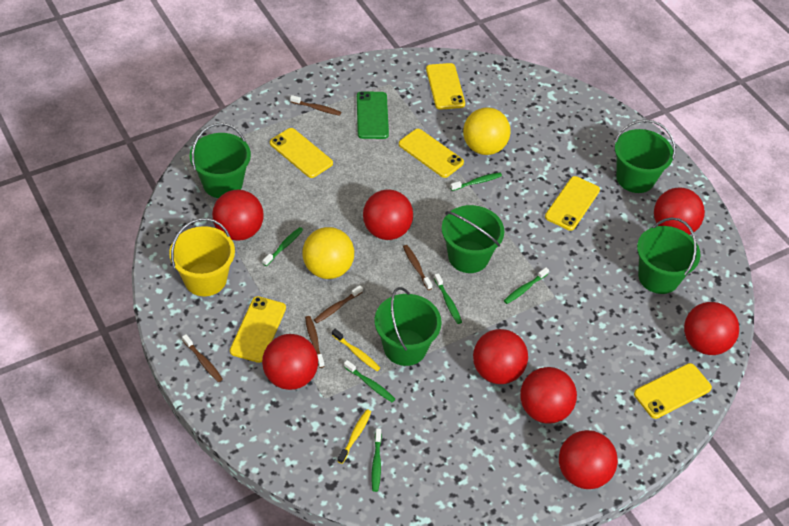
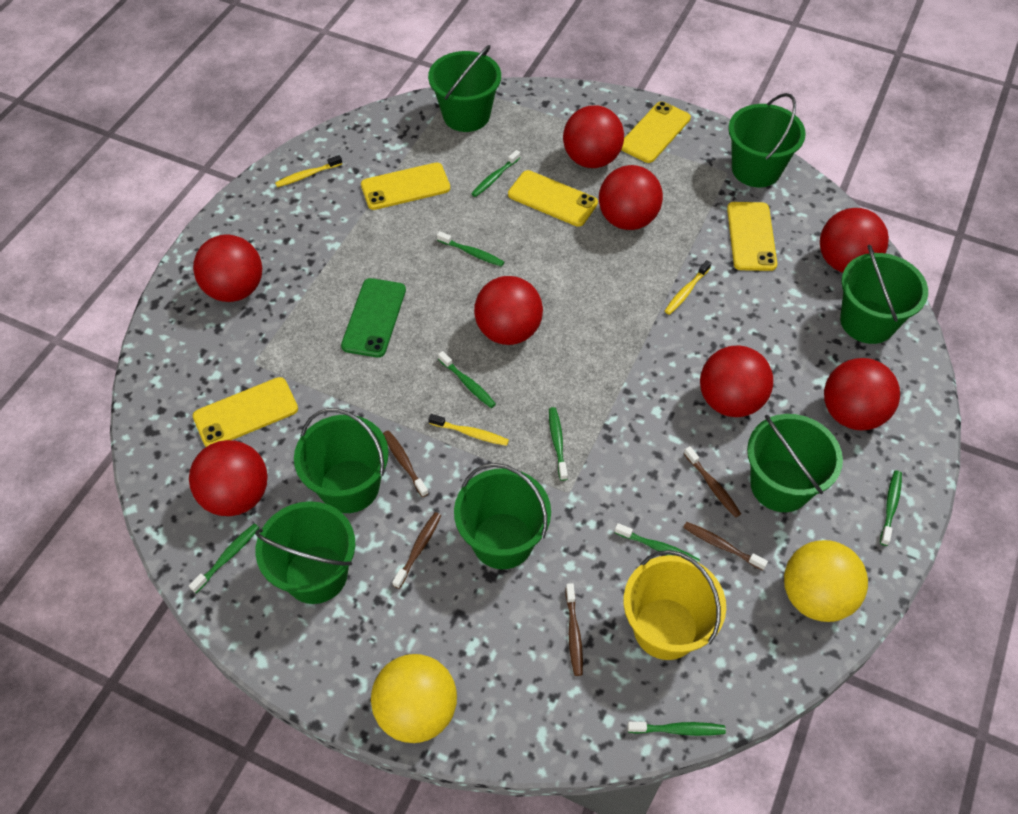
green bucket: 5 -> 7
green toothbrush: 6 -> 8
yellow phone: 6 -> 5
yellow toothbrush: 2 -> 3

